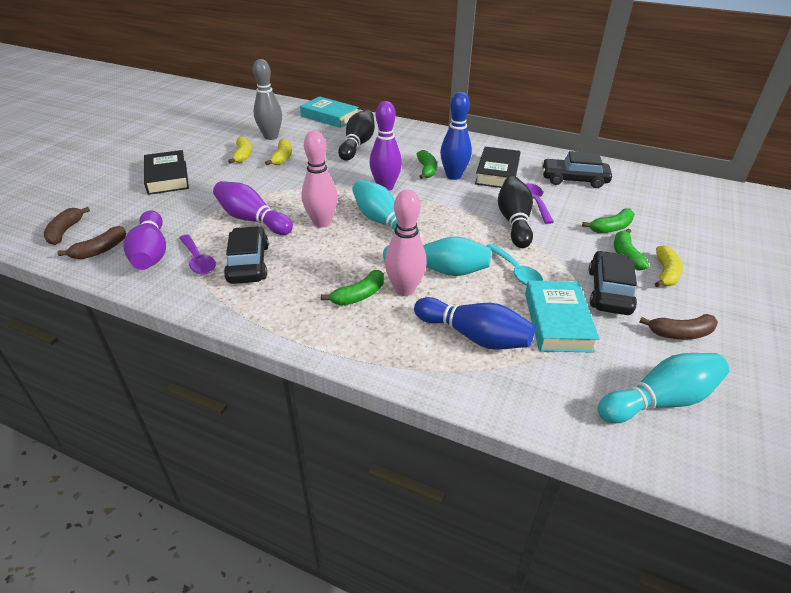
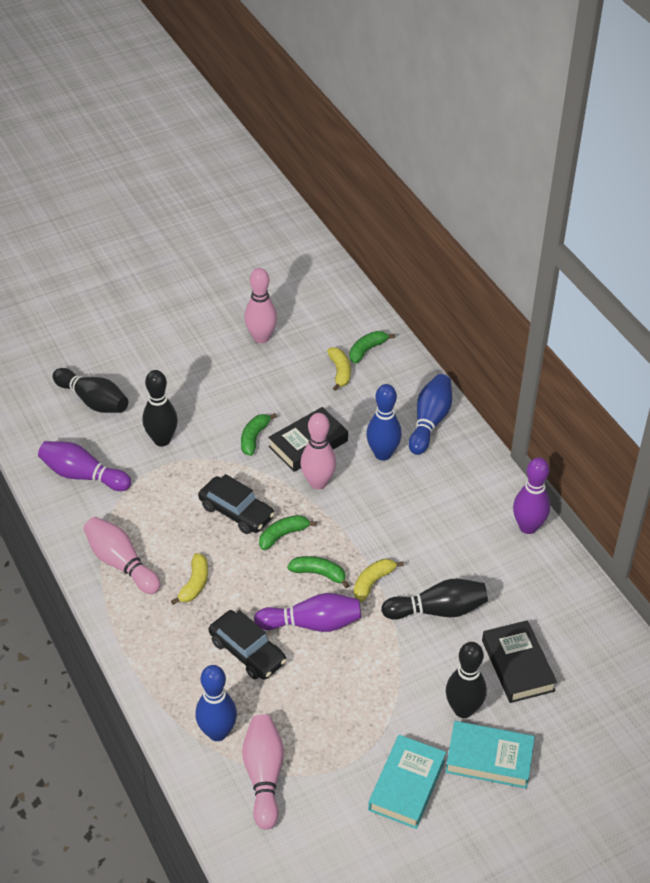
black bowling pin: 2 -> 4
black car: 3 -> 2
blue bowling pin: 2 -> 3
brown banana: 3 -> 0
grey bowling pin: 1 -> 0
pink bowling pin: 2 -> 4
purple spoon: 2 -> 0
turquoise bowling pin: 3 -> 0
turquoise spoon: 1 -> 0

